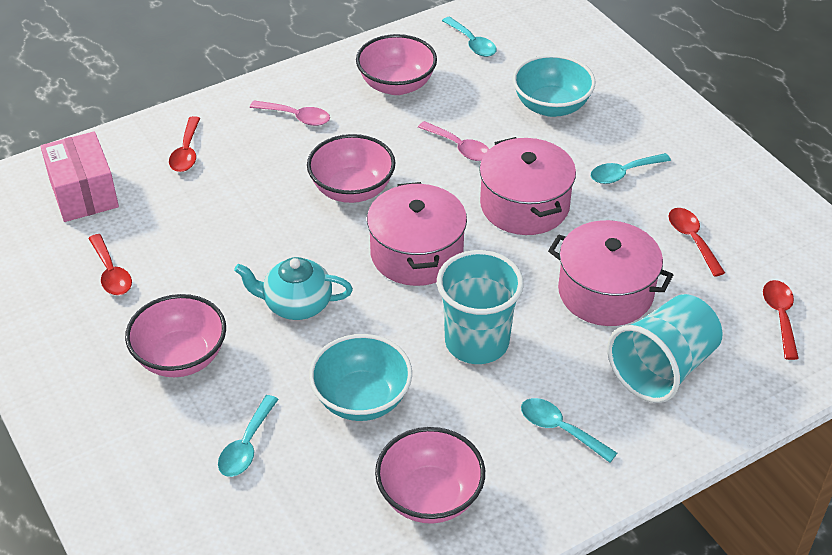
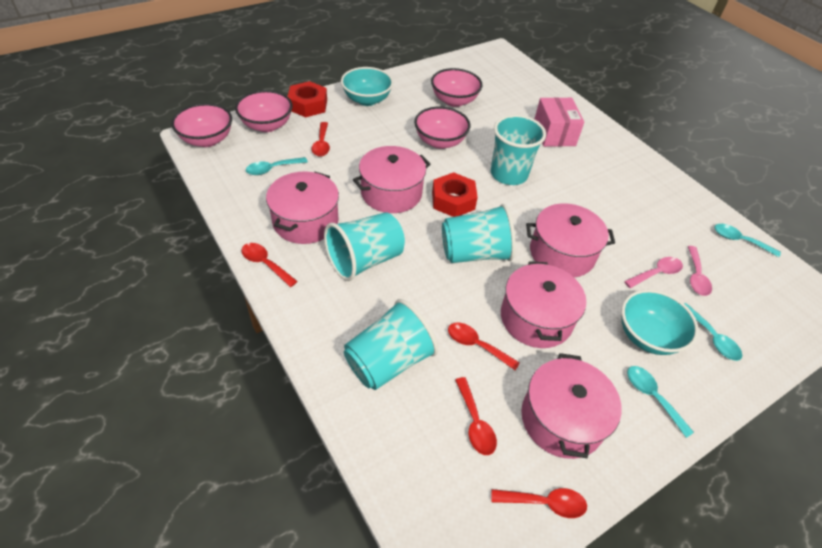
pink pot: 3 -> 5
red nut: 0 -> 2
red spoon: 4 -> 5
turquoise cup: 2 -> 4
turquoise teapot: 1 -> 0

